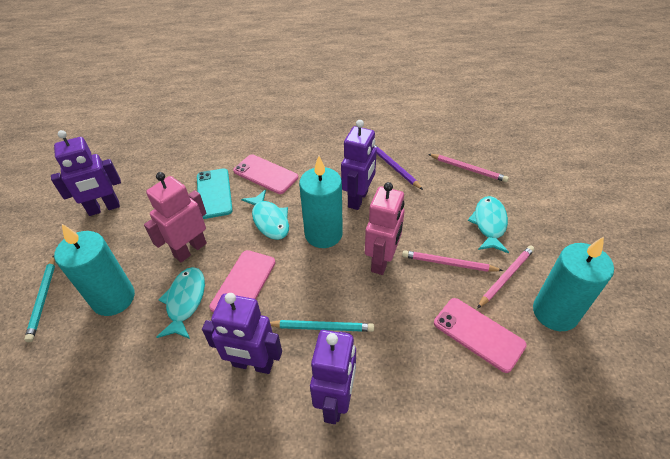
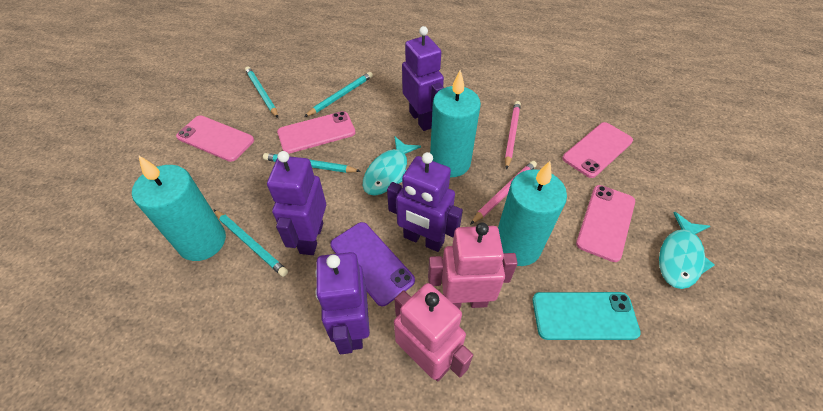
pink pencil: 3 -> 2
pink phone: 3 -> 4
purple pencil: 1 -> 0
purple phone: 0 -> 1
turquoise fish: 3 -> 2
turquoise pencil: 2 -> 4

